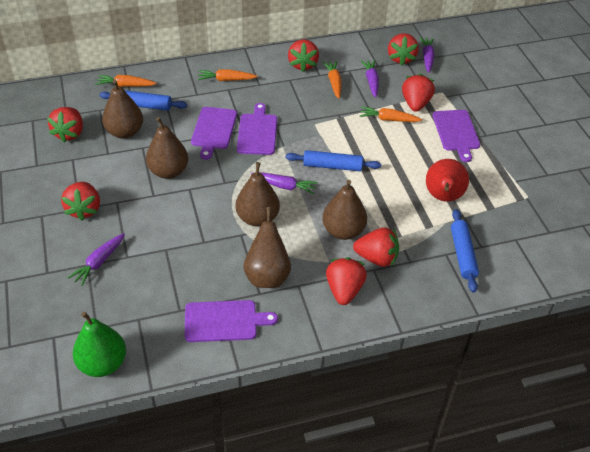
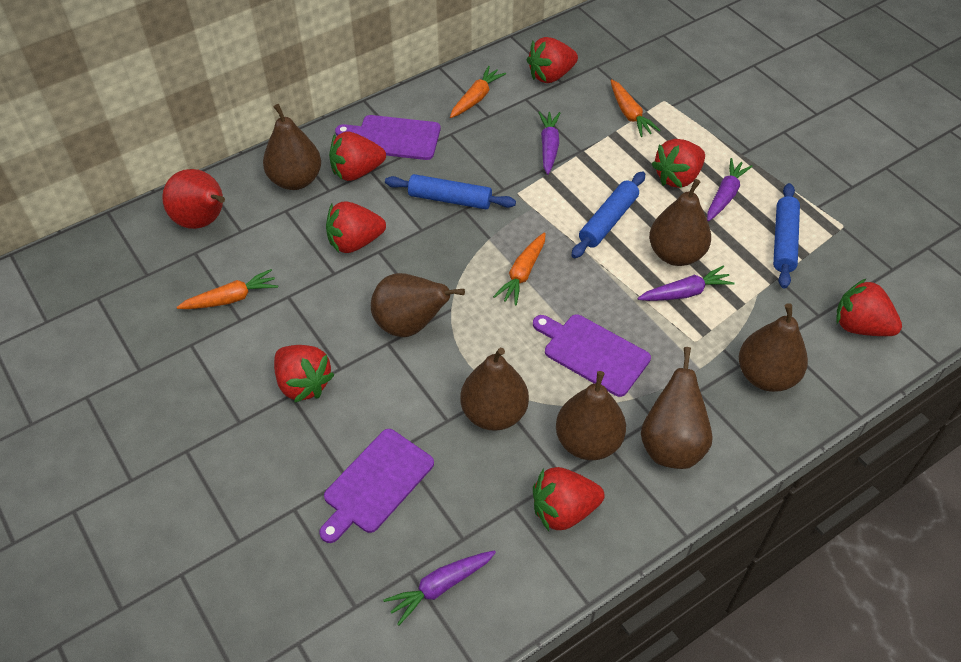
brown pear: 5 -> 7
green pear: 1 -> 0
purple cutting board: 4 -> 3

